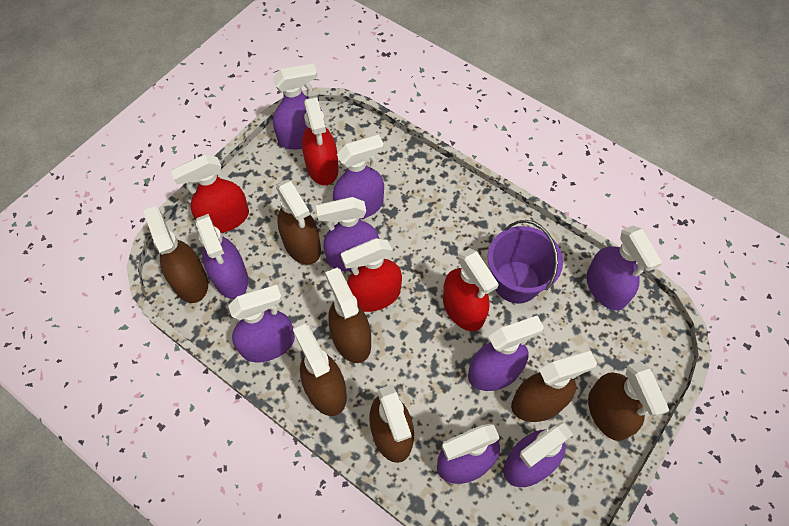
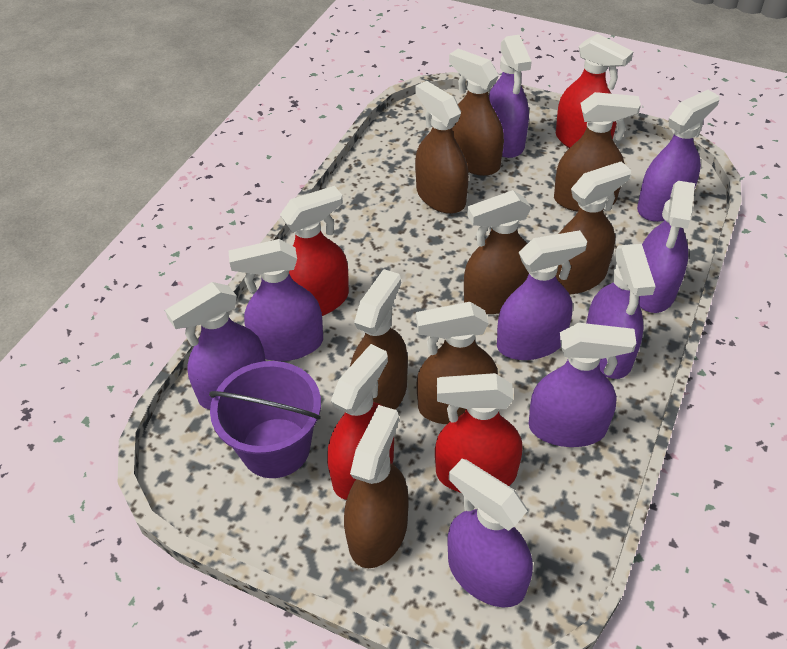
brown spray bottle: 7 -> 8

